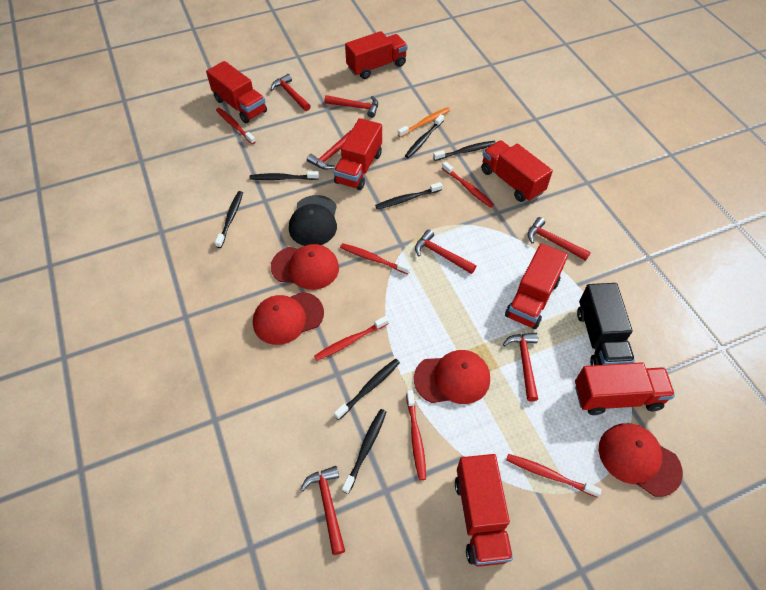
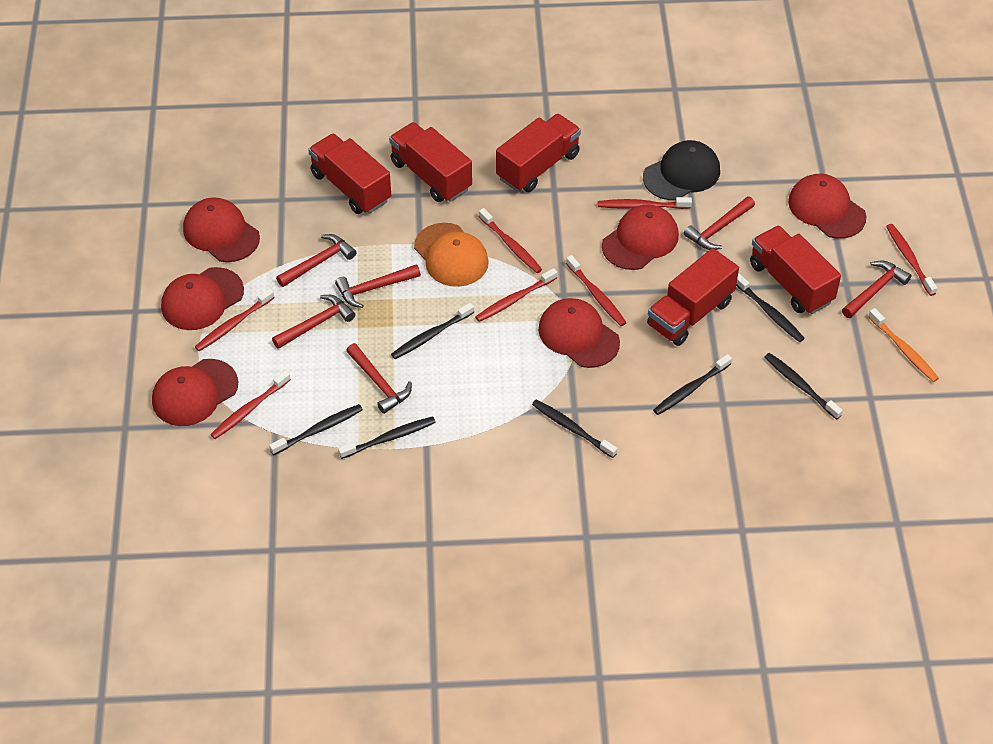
black truck: 1 -> 0
orange cap: 0 -> 1
red cap: 4 -> 6
red hammer: 7 -> 6
red toothbrush: 6 -> 7
red truck: 7 -> 5

